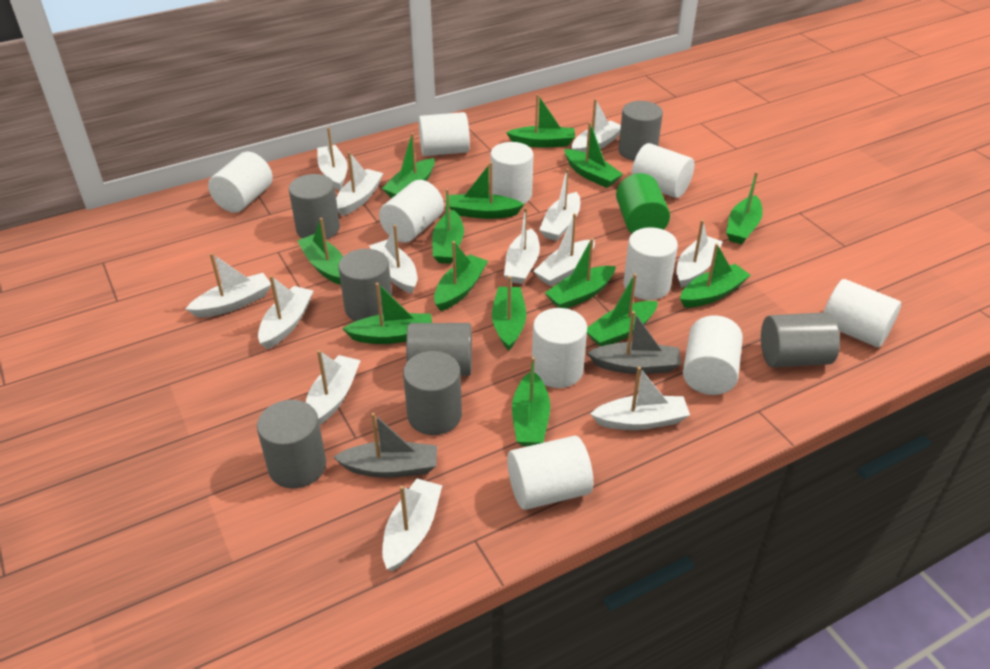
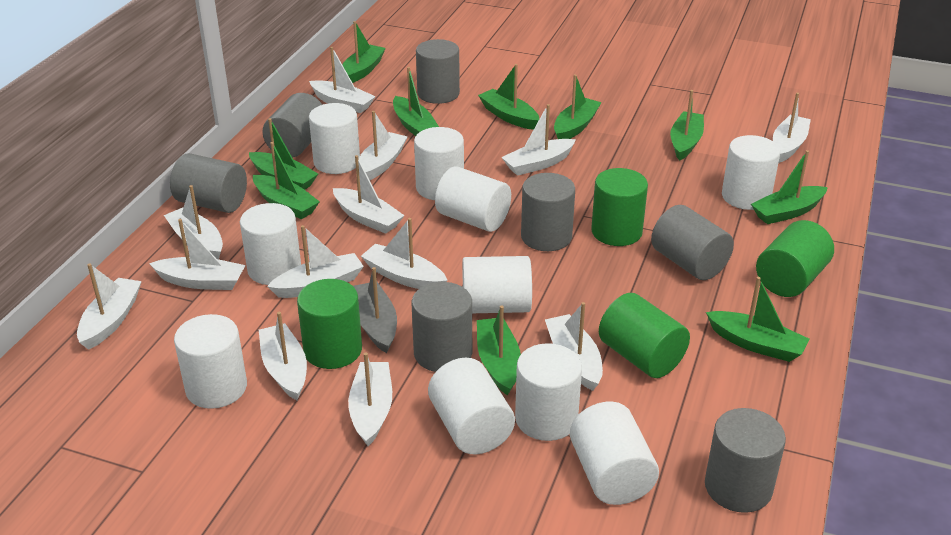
green boat: 14 -> 10
green cylinder: 1 -> 4
grey boat: 2 -> 1

